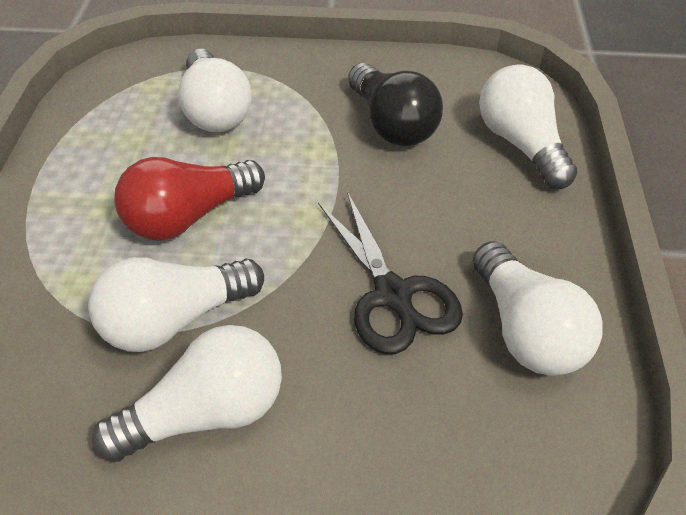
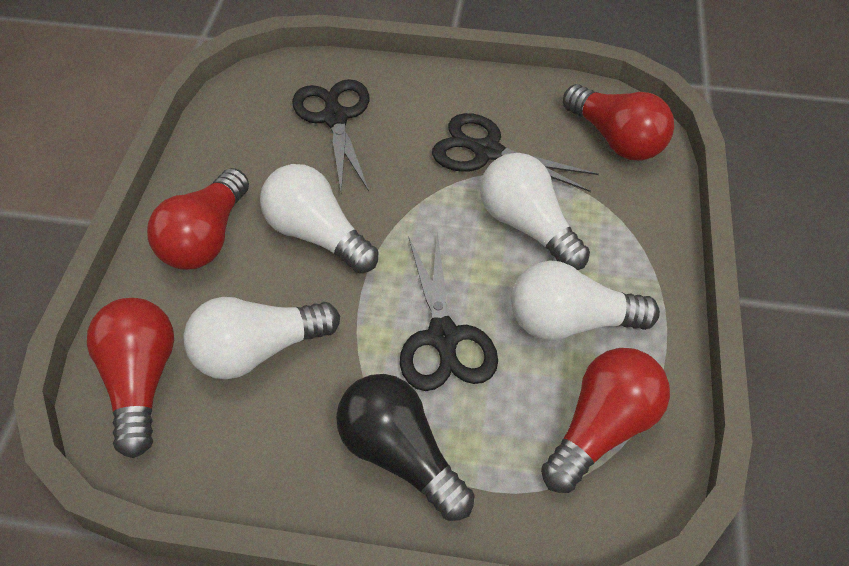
black scissors: 1 -> 3
red light bulb: 1 -> 4
white light bulb: 5 -> 4

